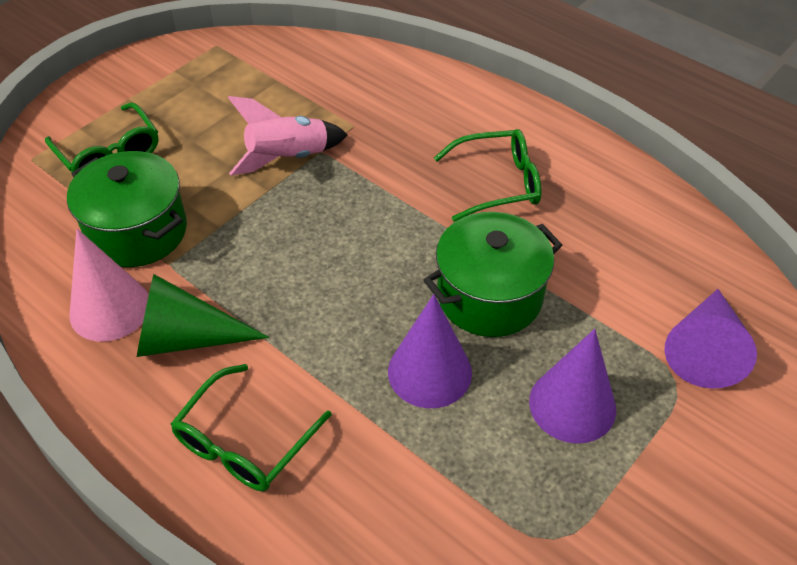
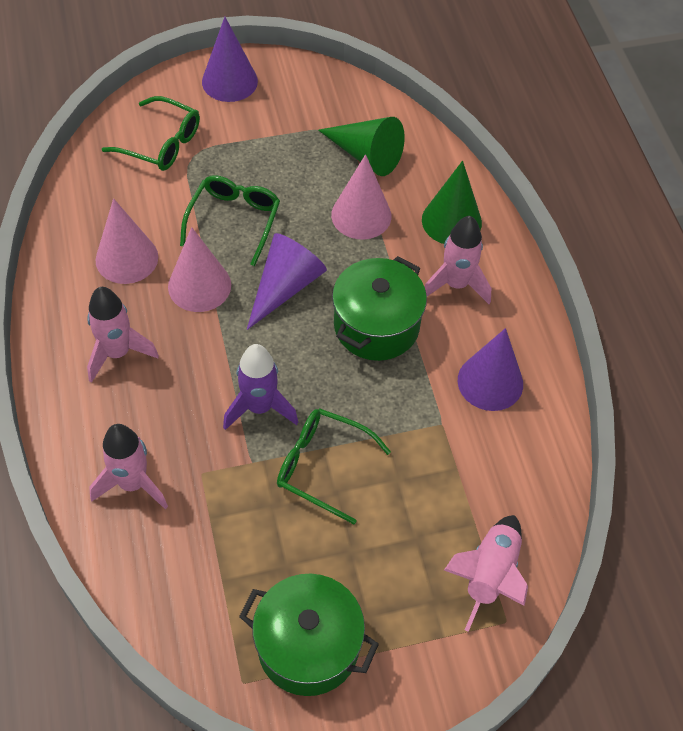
green cone: 1 -> 2
pink cone: 1 -> 3
pink rocket: 1 -> 4
purple rocket: 0 -> 1

